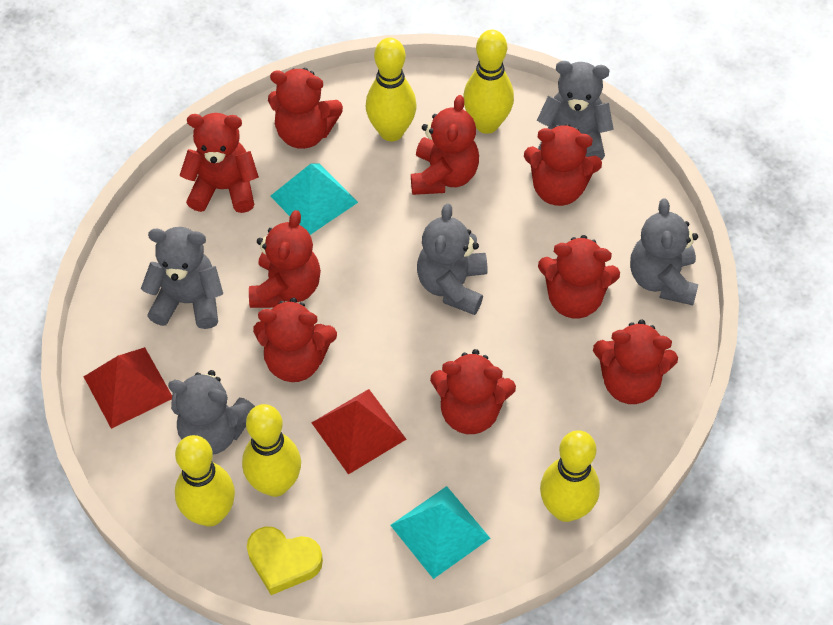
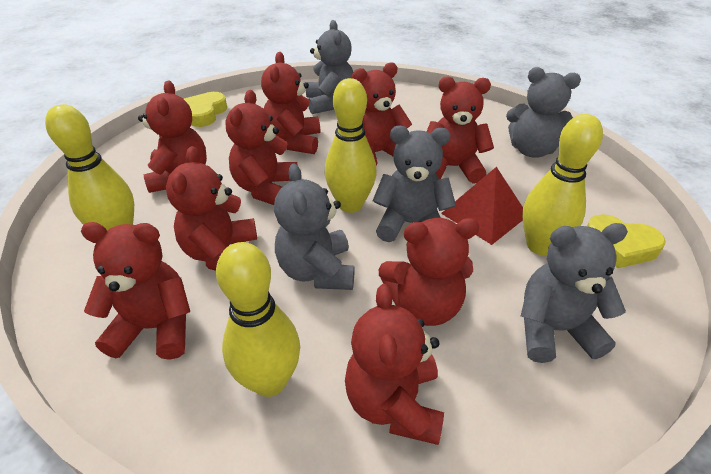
red pyramid: 2 -> 1
turquoise pyramid: 2 -> 0
yellow bowling pin: 5 -> 4
yellow heart: 1 -> 2

